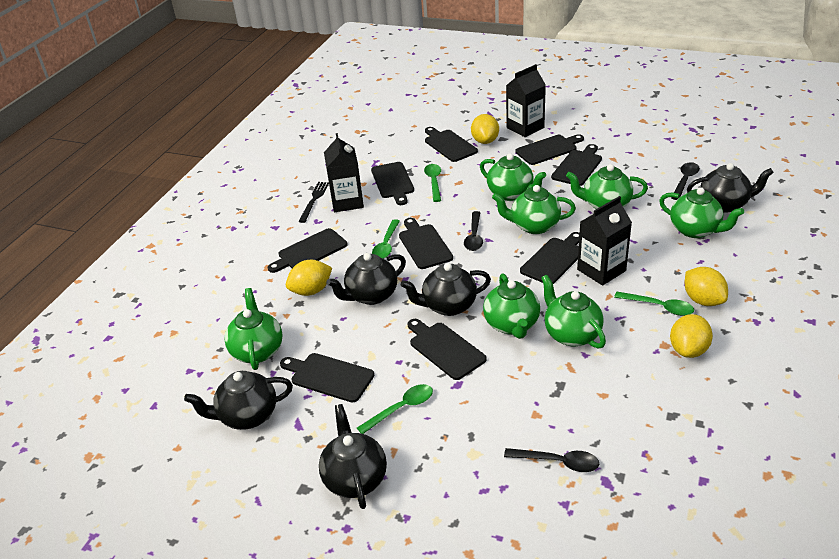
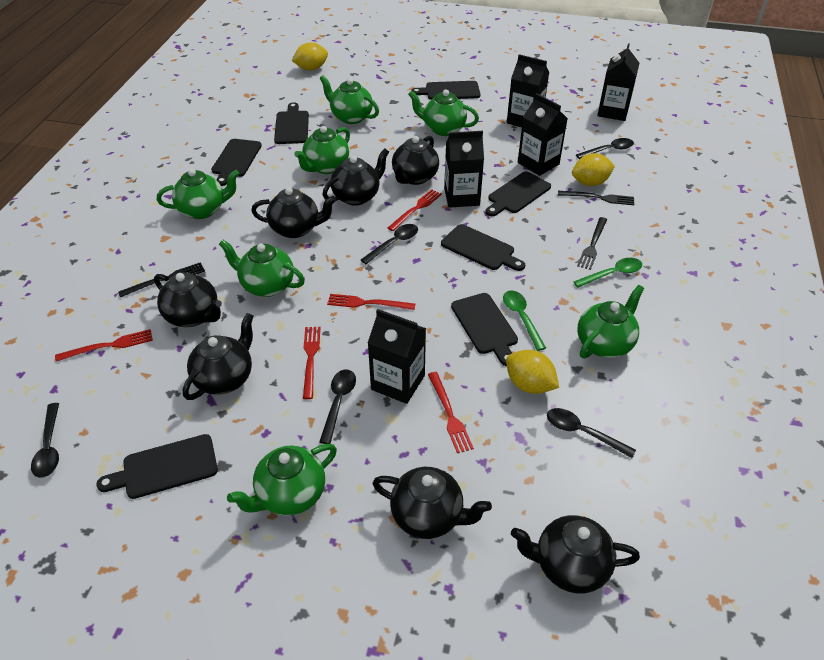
black carton: 3 -> 5
black cutting board: 9 -> 7
black fork: 1 -> 3
black spoon: 3 -> 5
black teapot: 5 -> 7
green spoon: 4 -> 2
red fork: 0 -> 5
yellow lemon: 4 -> 3

